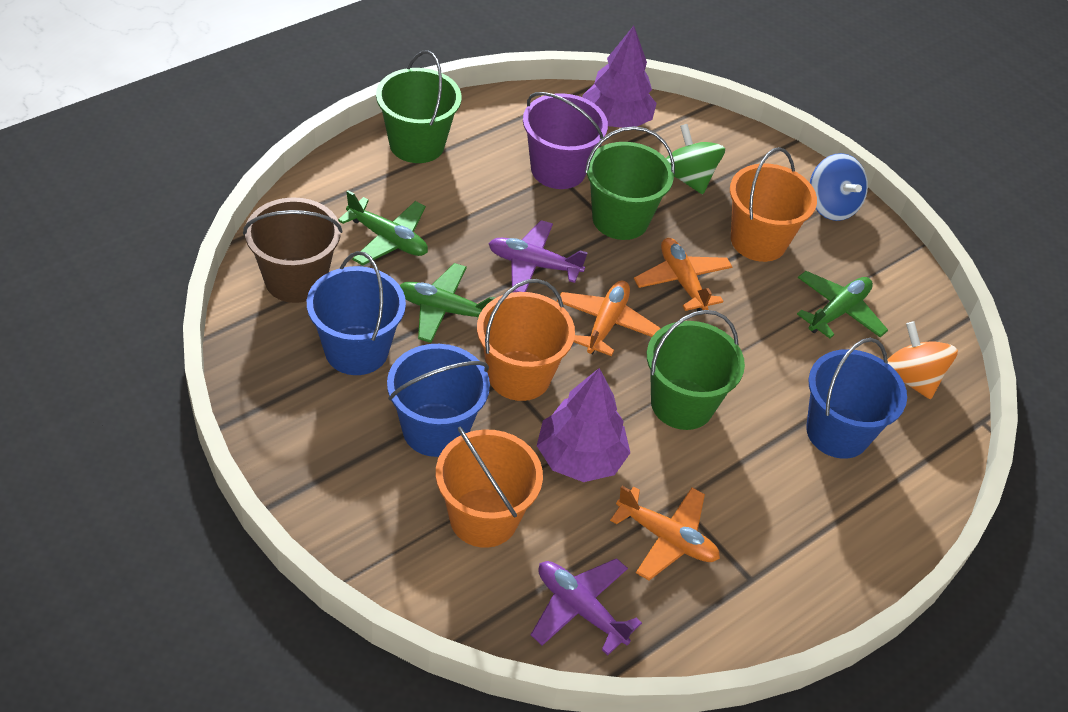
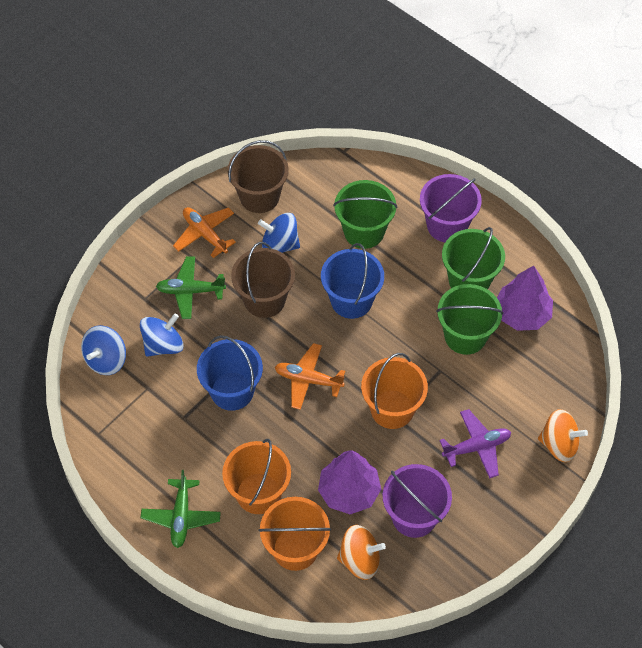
blue bucket: 3 -> 2
blue spinning top: 1 -> 3
brown bucket: 1 -> 2
green plane: 3 -> 2
green spinning top: 1 -> 0
orange plane: 3 -> 2
orange spinning top: 1 -> 2
purple bucket: 1 -> 2
purple plane: 2 -> 1

